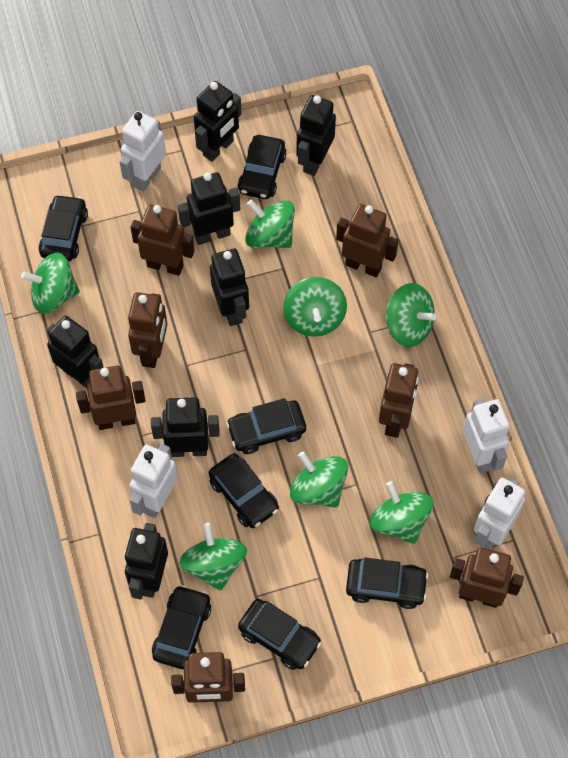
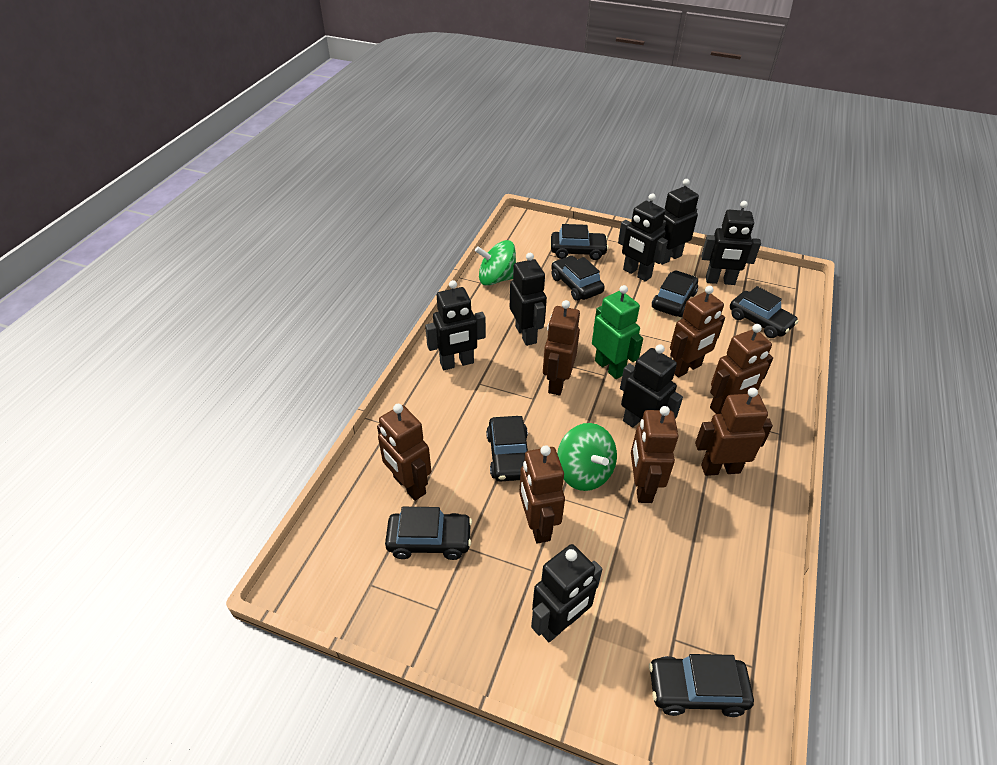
green robot: 0 -> 1
green spinning top: 7 -> 2
white robot: 4 -> 0

